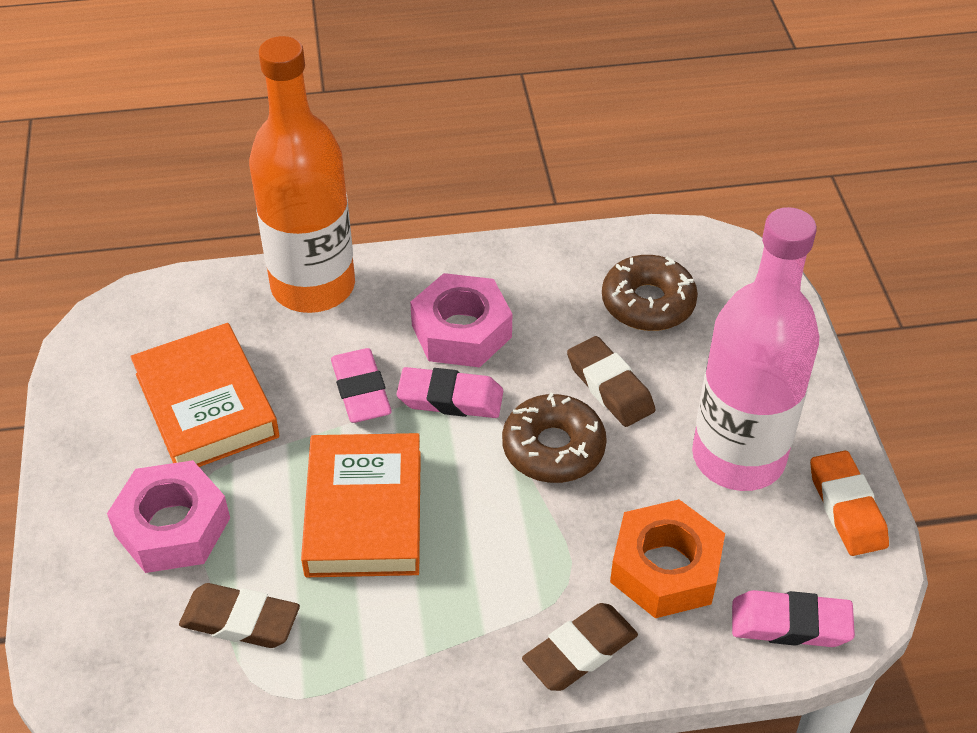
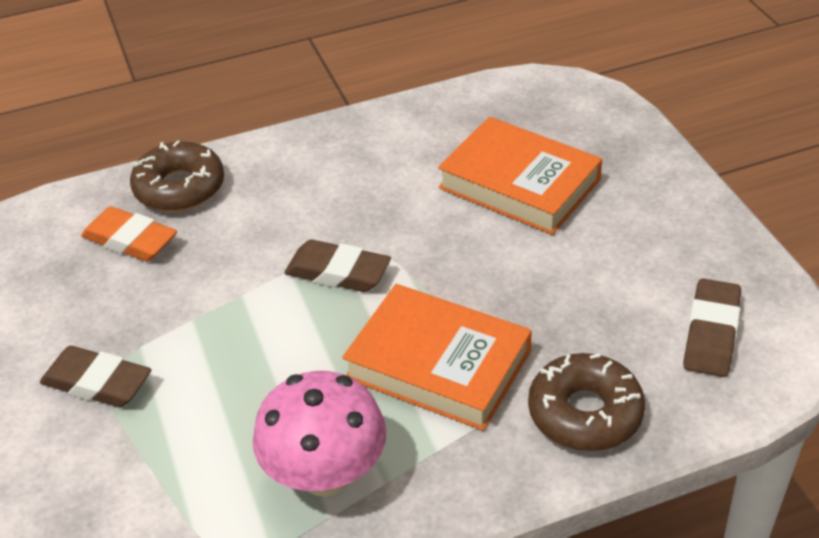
orange bottle: 1 -> 0
orange nut: 1 -> 0
pink bottle: 1 -> 0
pink eraser: 3 -> 0
pink mushroom: 0 -> 1
pink nut: 2 -> 0

